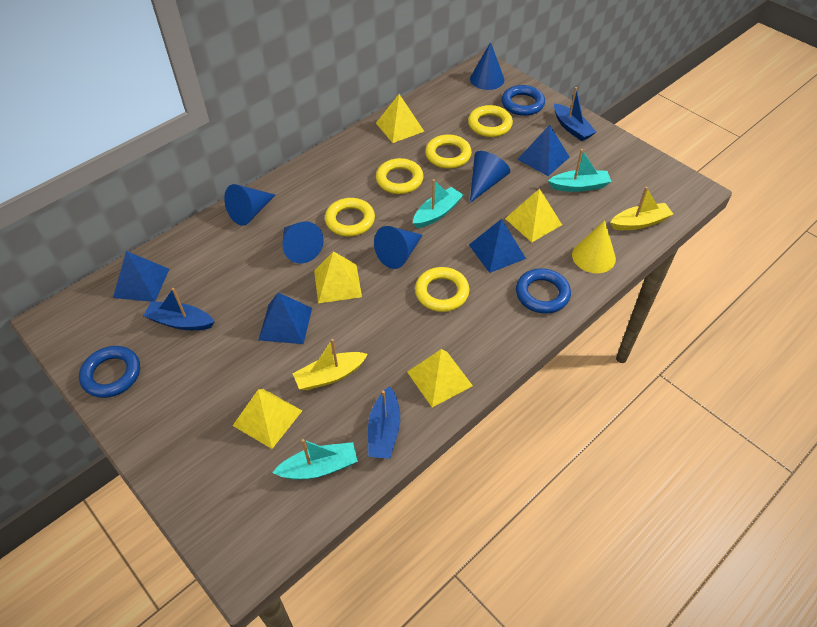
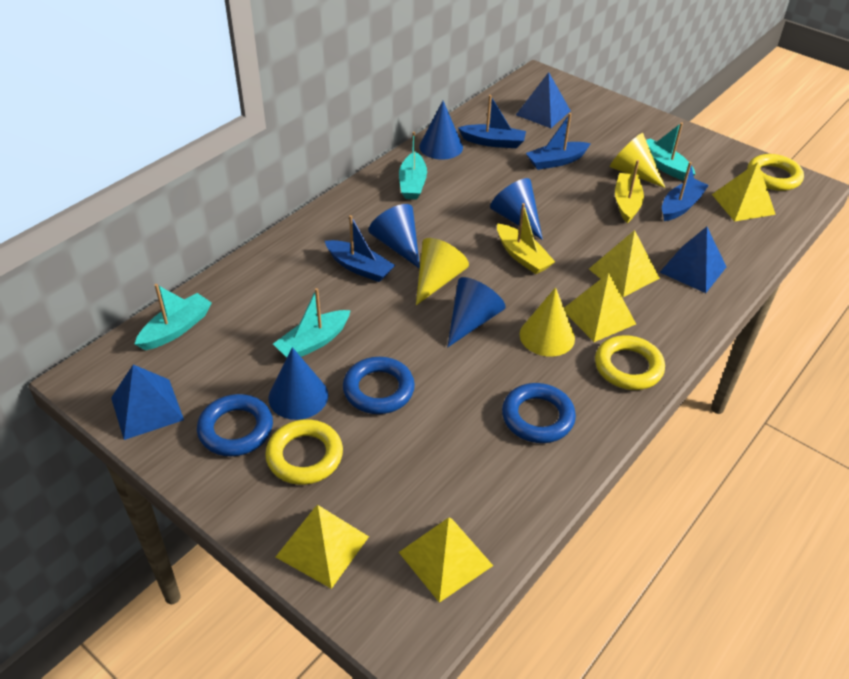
blue boat: 3 -> 4
blue pyramid: 4 -> 3
turquoise boat: 3 -> 4
yellow cone: 1 -> 3
yellow ring: 5 -> 3

